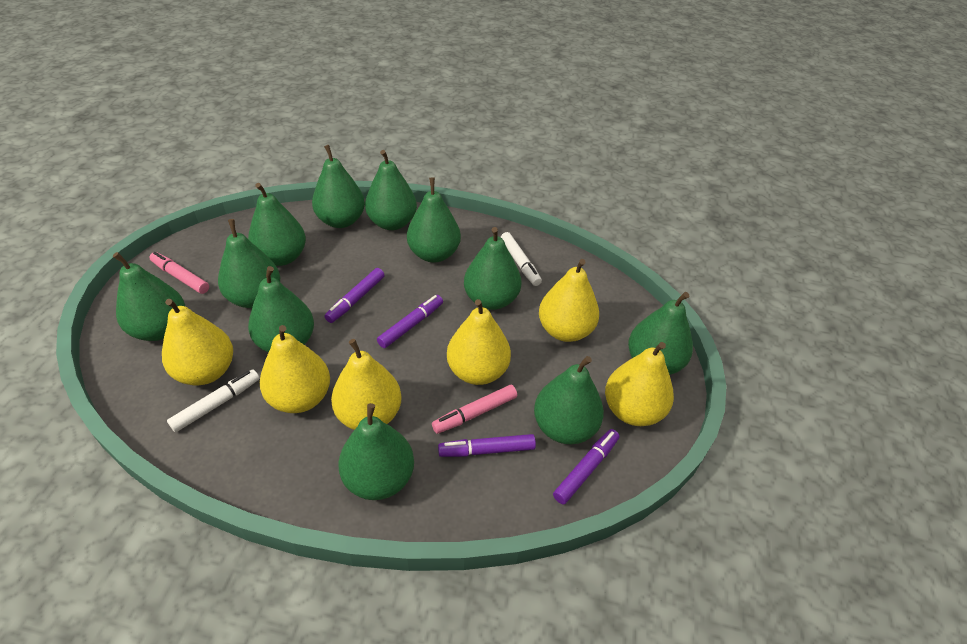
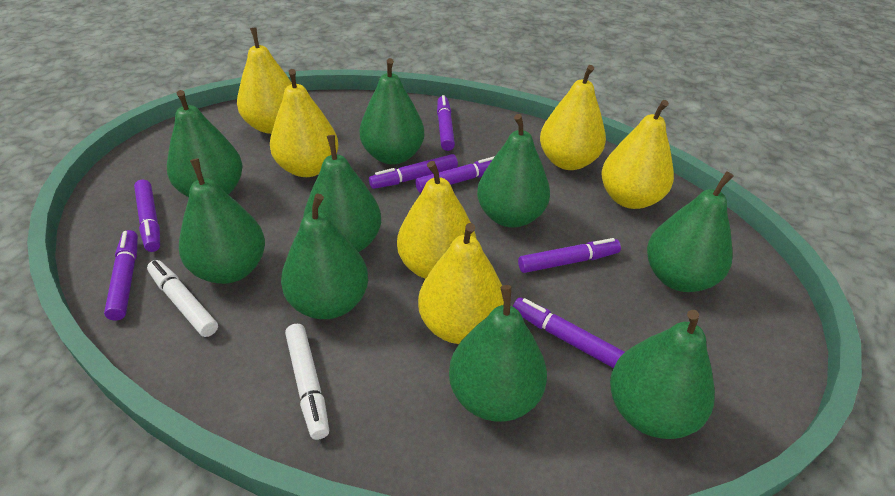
green pear: 11 -> 9
pink marker: 2 -> 0
purple marker: 4 -> 7

